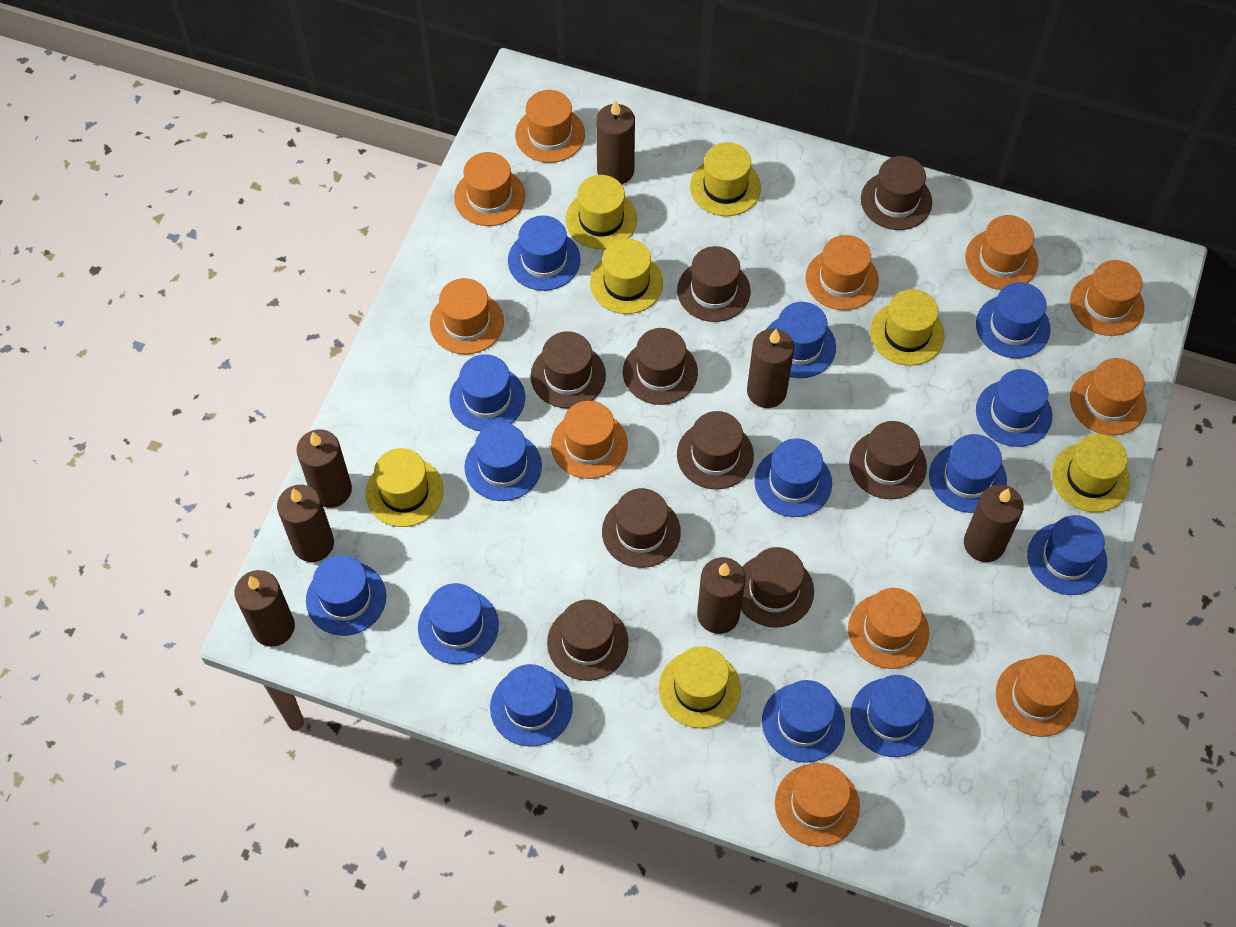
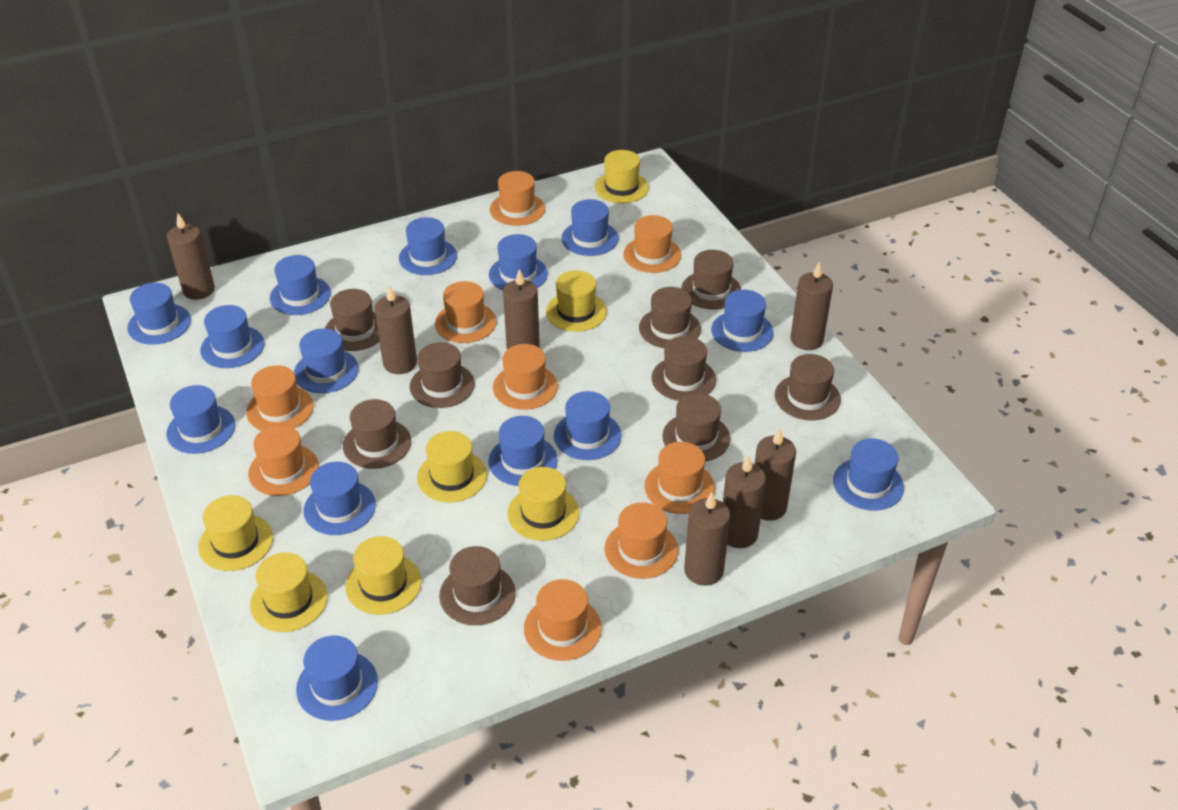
orange hat: 11 -> 9

